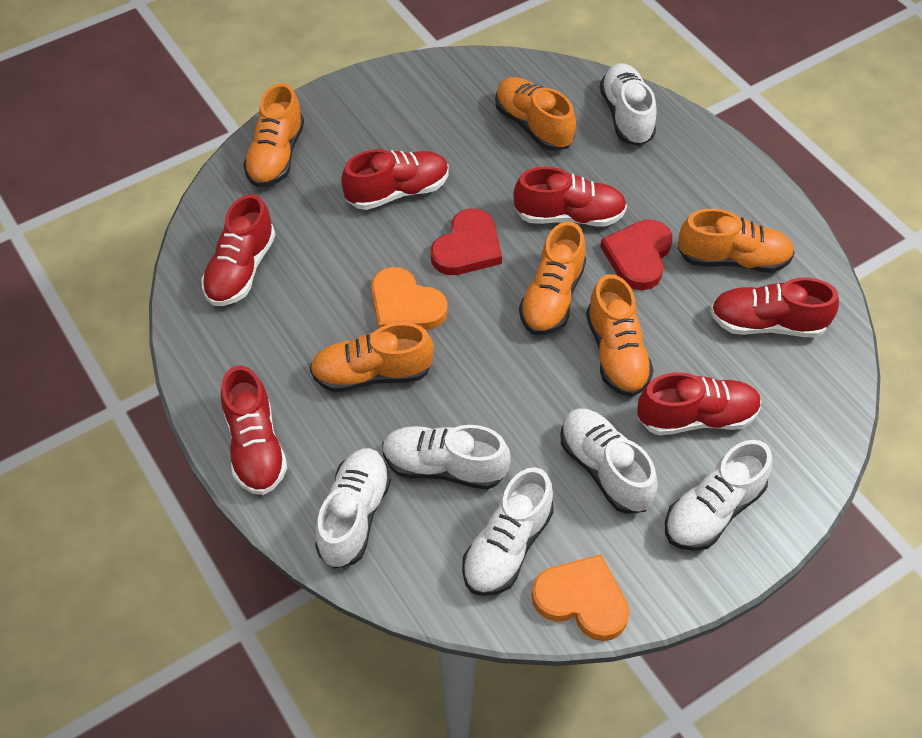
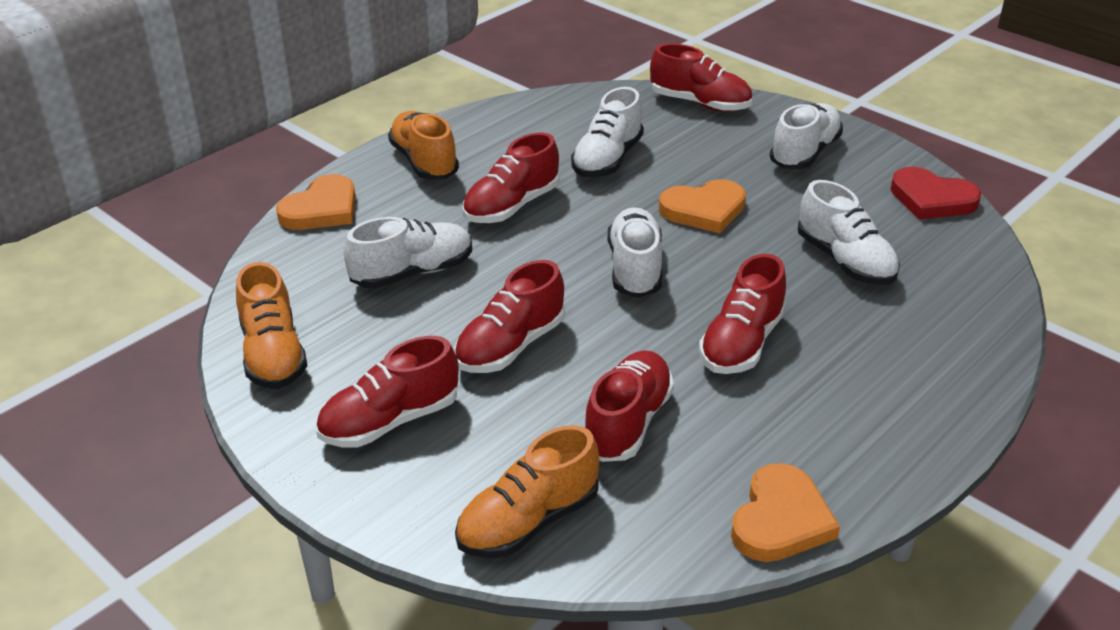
orange heart: 2 -> 3
orange shoe: 6 -> 3
red heart: 2 -> 1
white shoe: 6 -> 5

